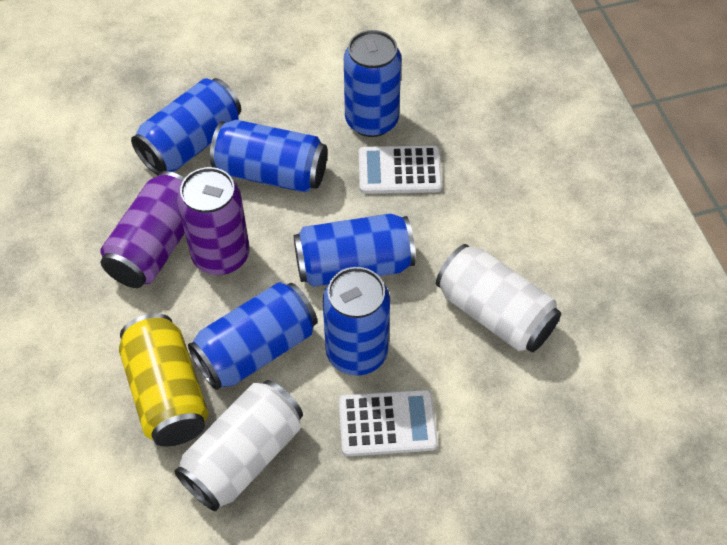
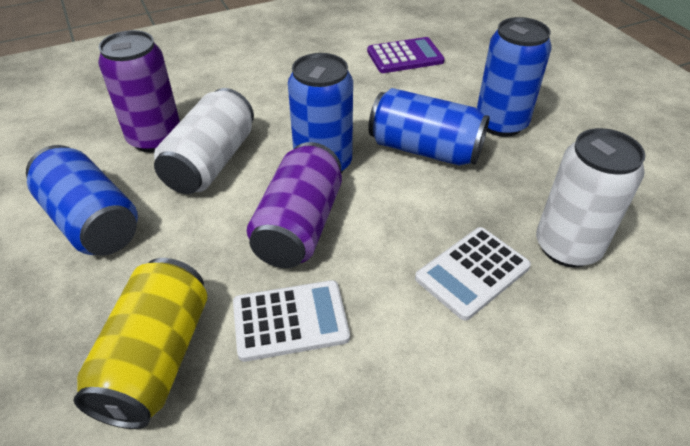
blue can: 6 -> 4
purple calculator: 0 -> 1

